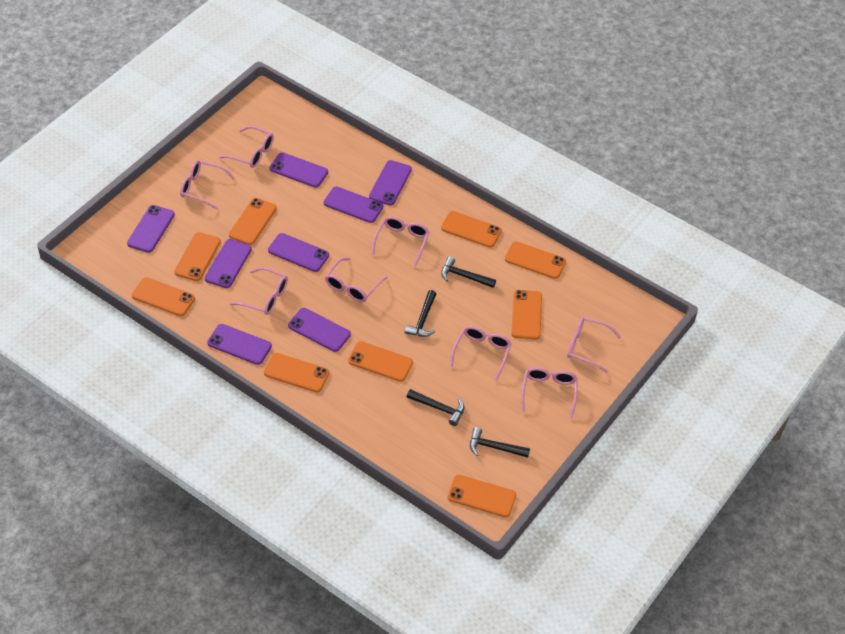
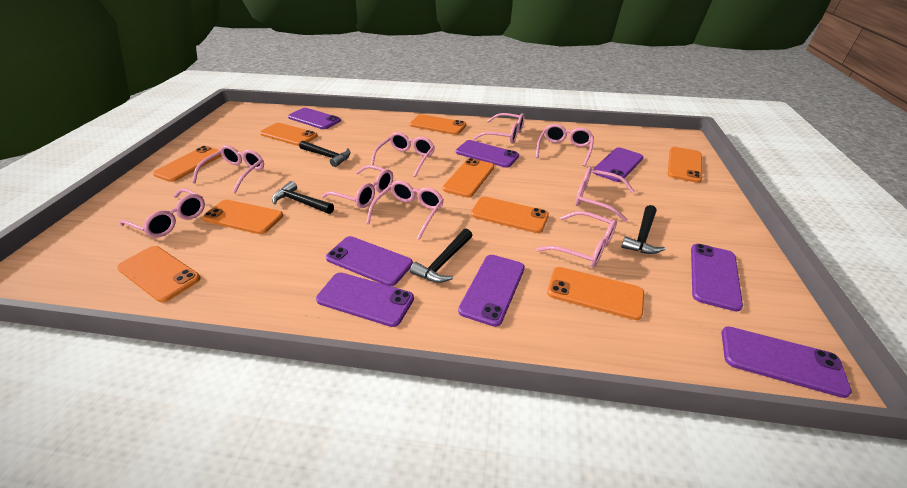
pink glasses: 8 -> 9

